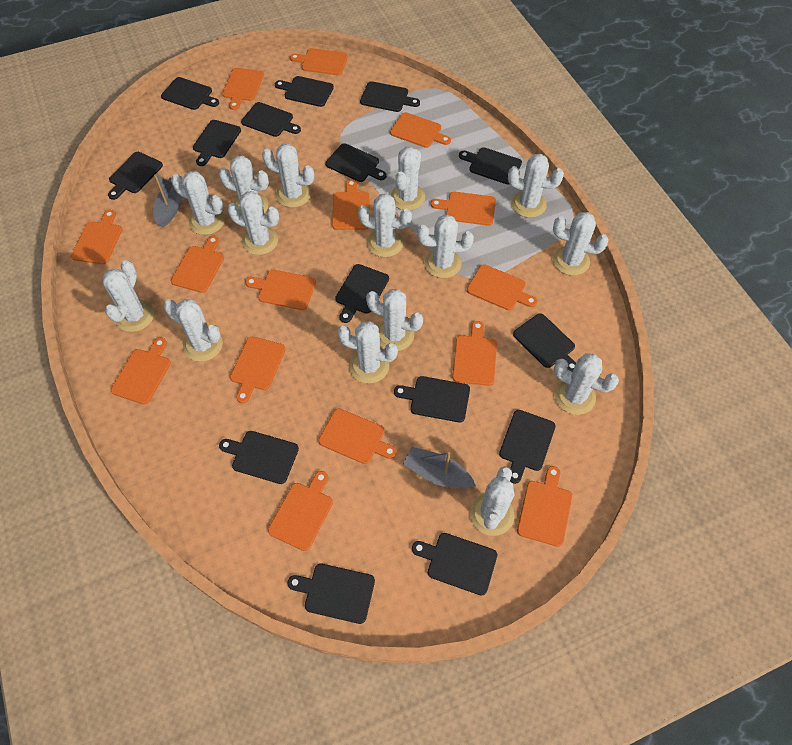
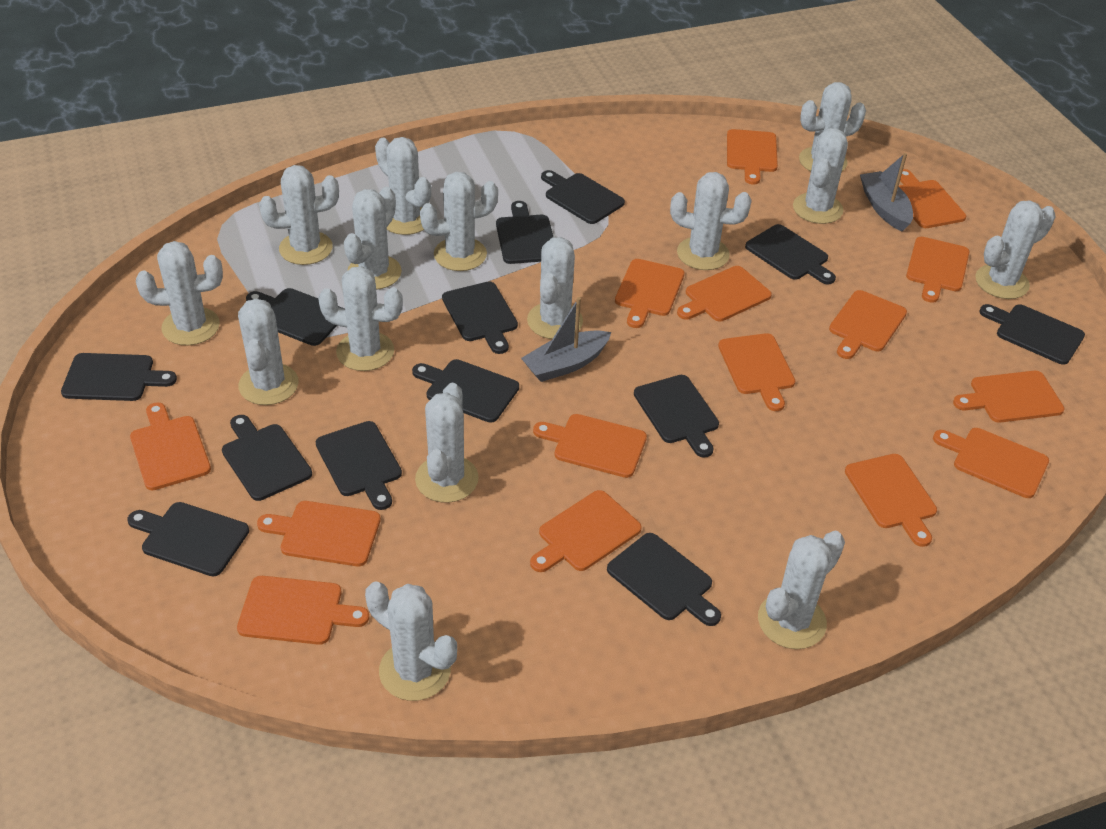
black cutting board: 15 -> 13

